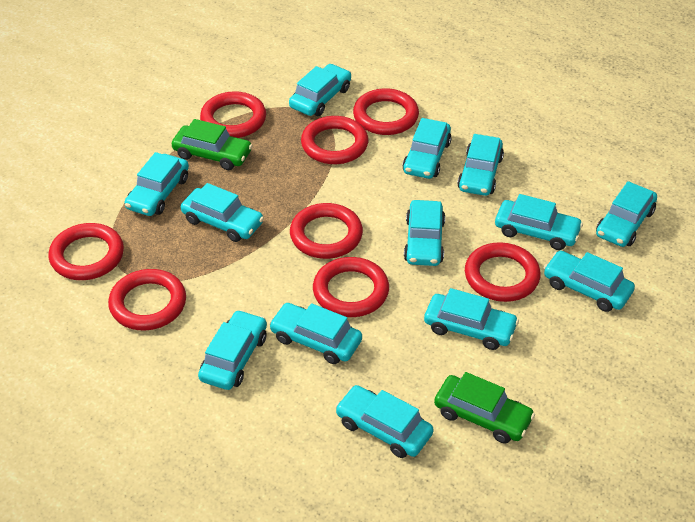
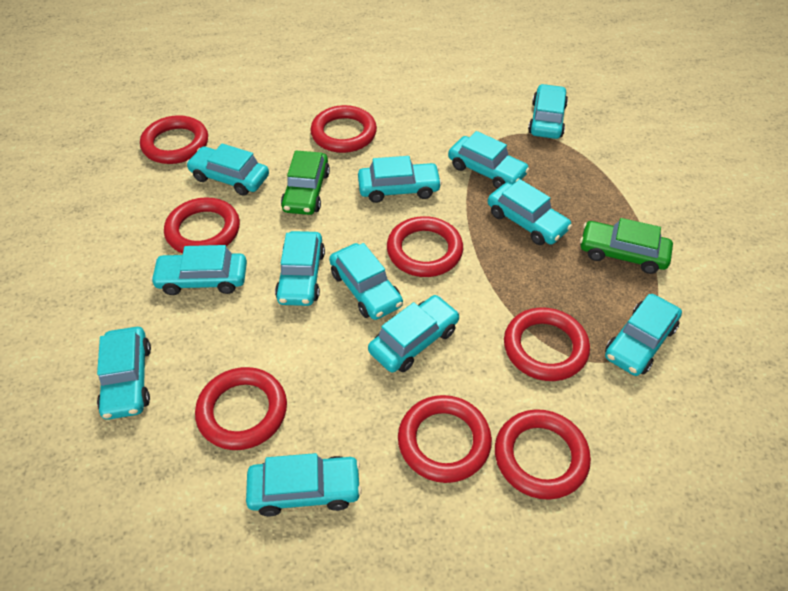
turquoise car: 13 -> 12

